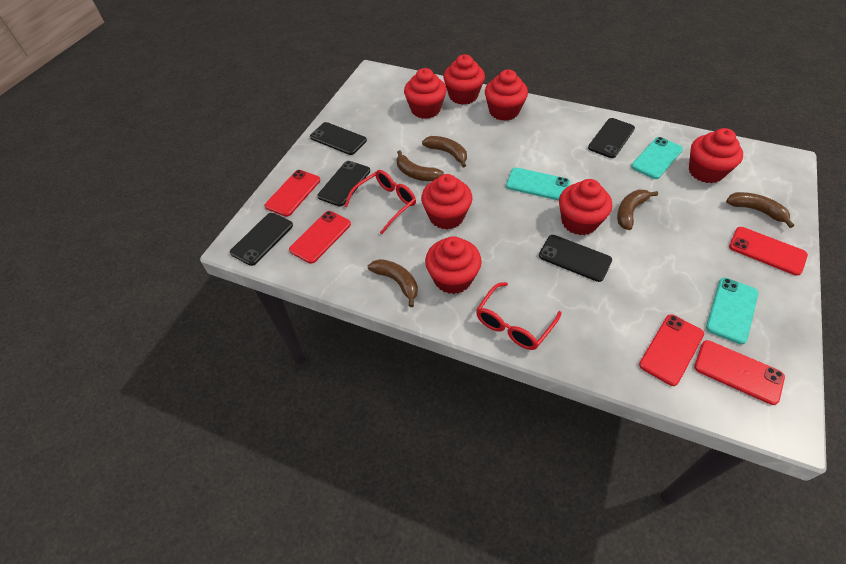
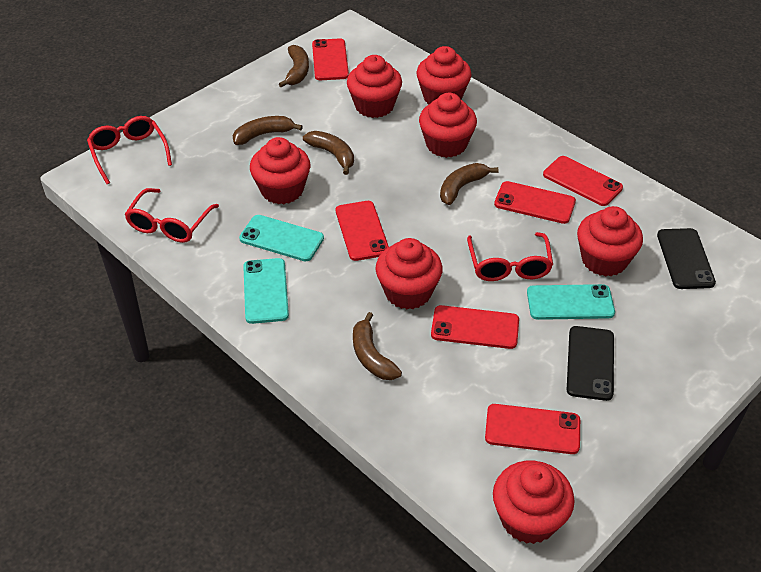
black phone: 5 -> 2
red glasses: 2 -> 3
red phone: 5 -> 6

